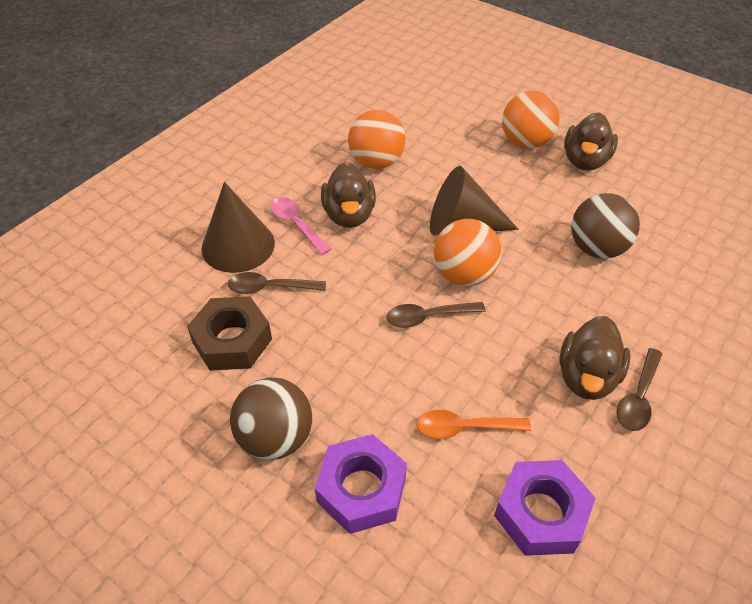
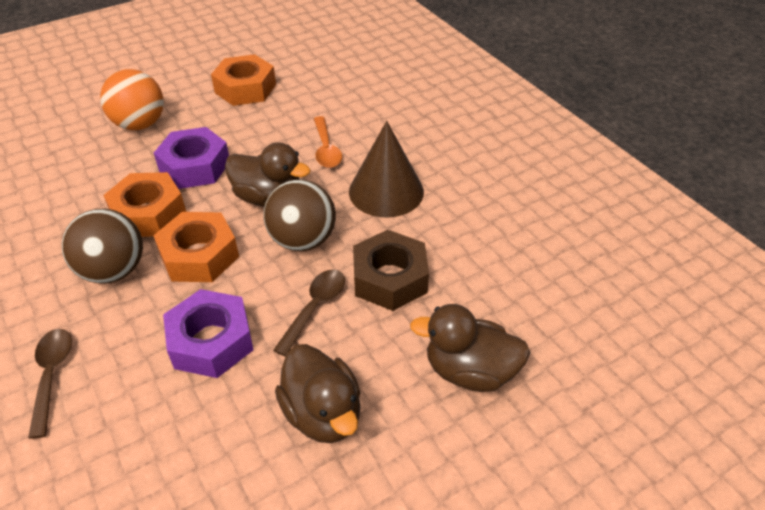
brown cone: 2 -> 1
brown spoon: 3 -> 2
orange ball: 3 -> 1
orange nut: 0 -> 3
pink spoon: 1 -> 0

